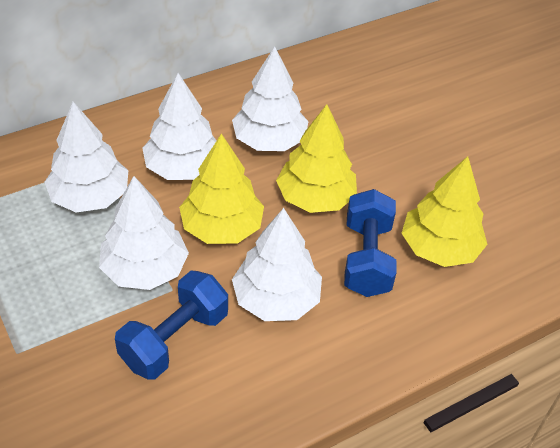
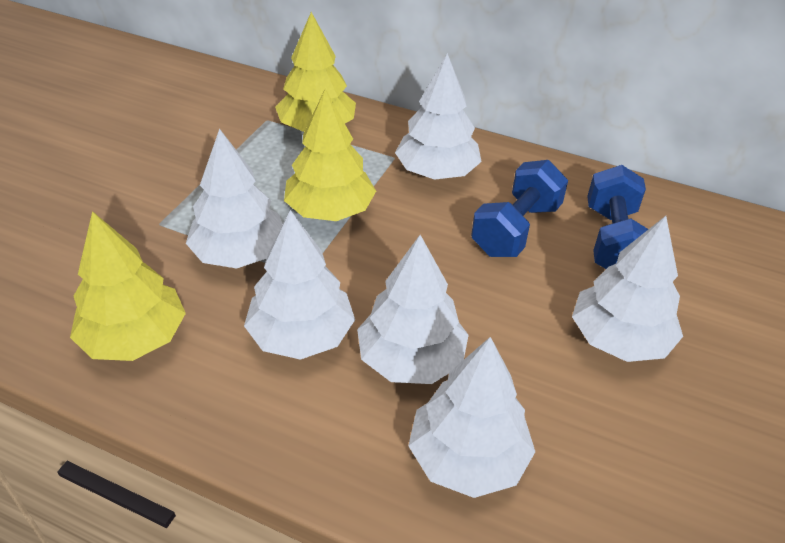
white tree: 5 -> 6

